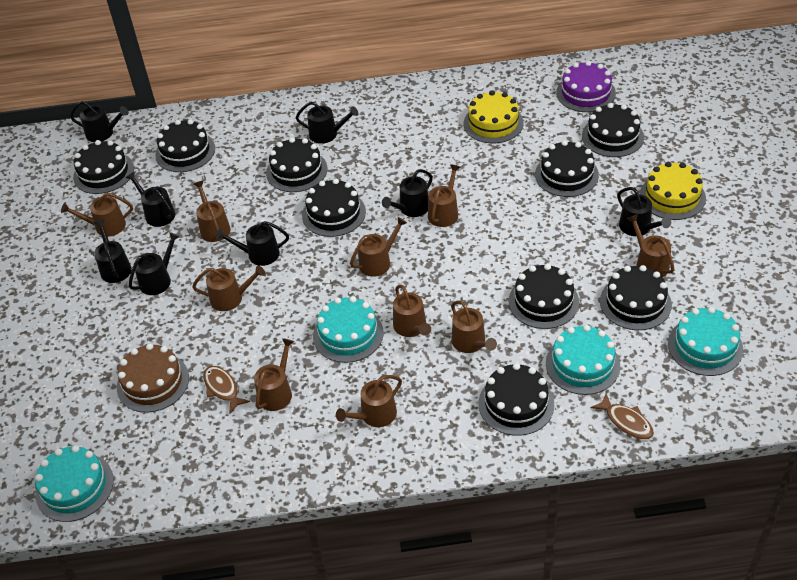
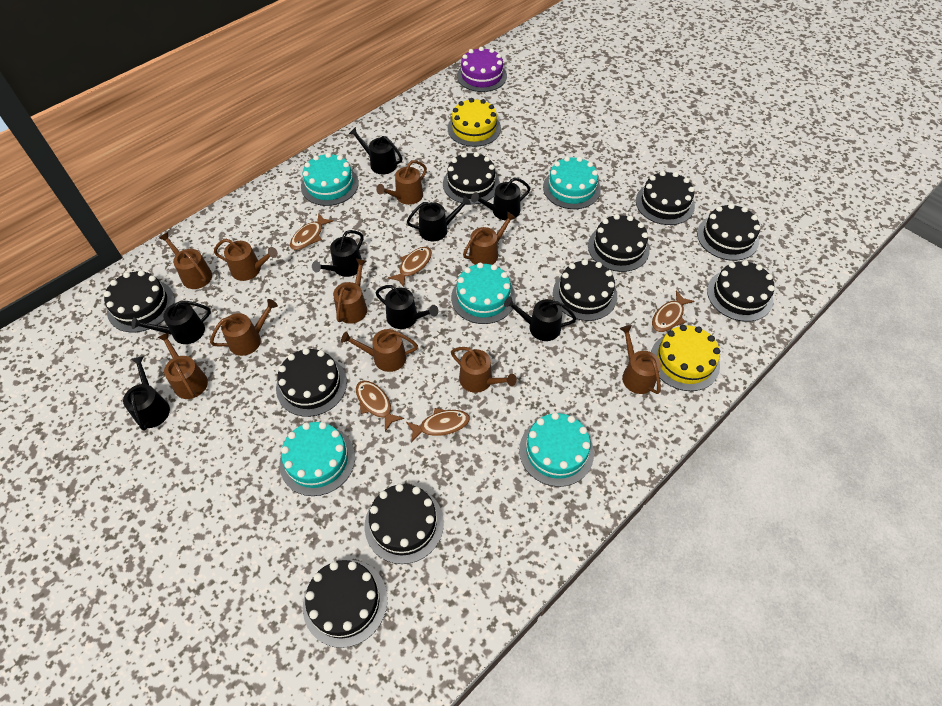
black cake: 9 -> 10
brown cake: 1 -> 0
brown fish: 2 -> 5
turquoise cake: 4 -> 5

